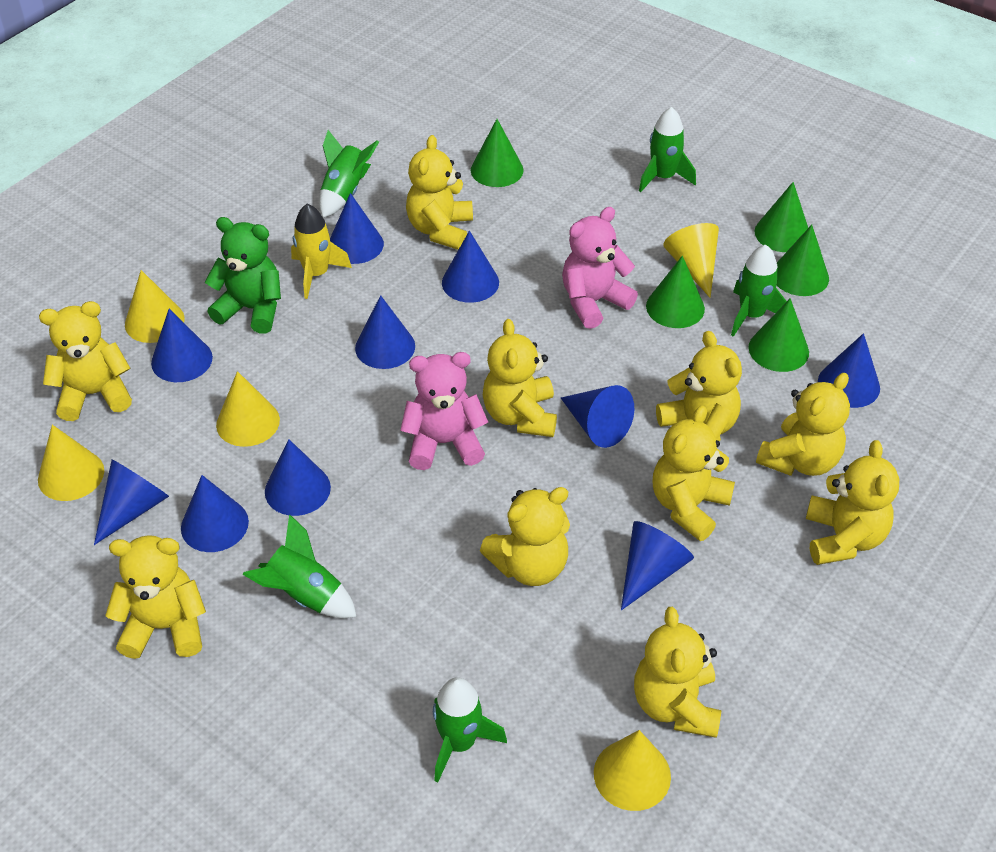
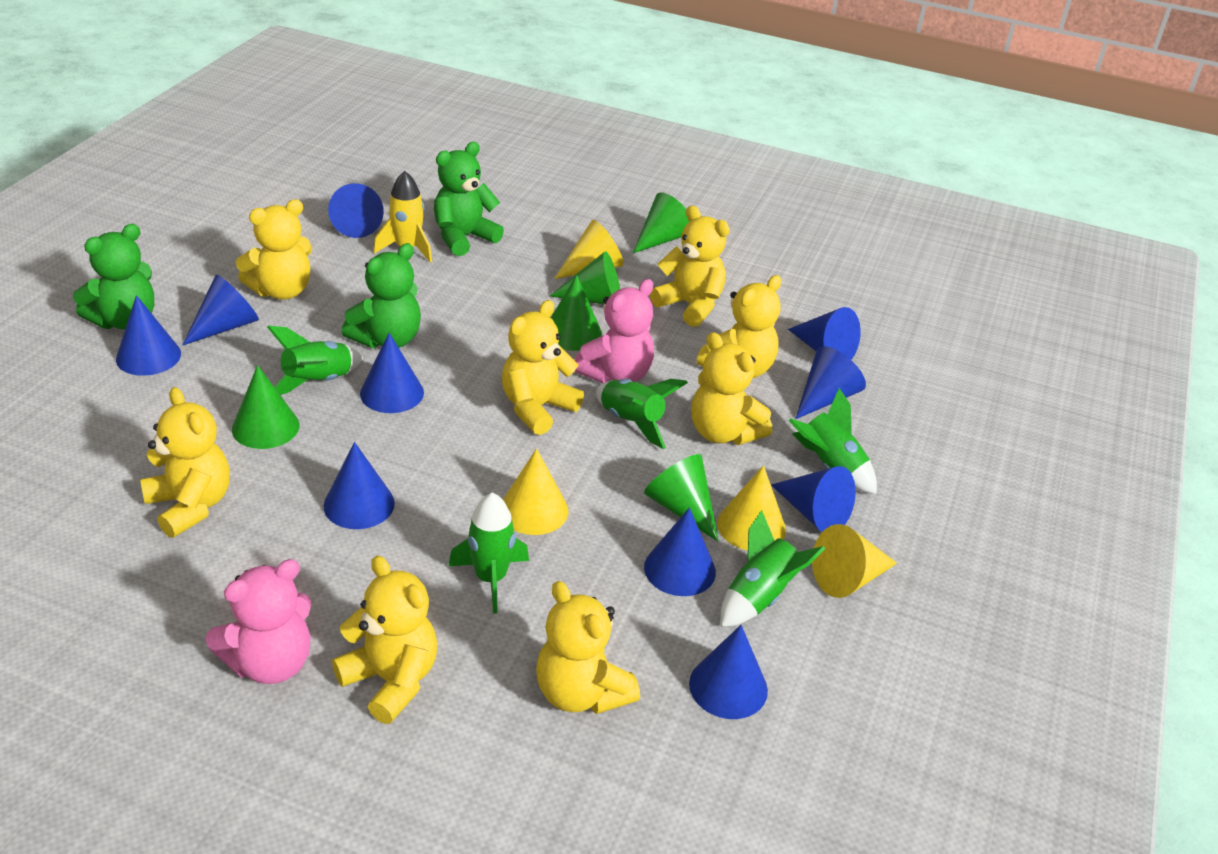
green teddy bear: 1 -> 3
yellow cone: 5 -> 4
yellow teddy bear: 10 -> 8

